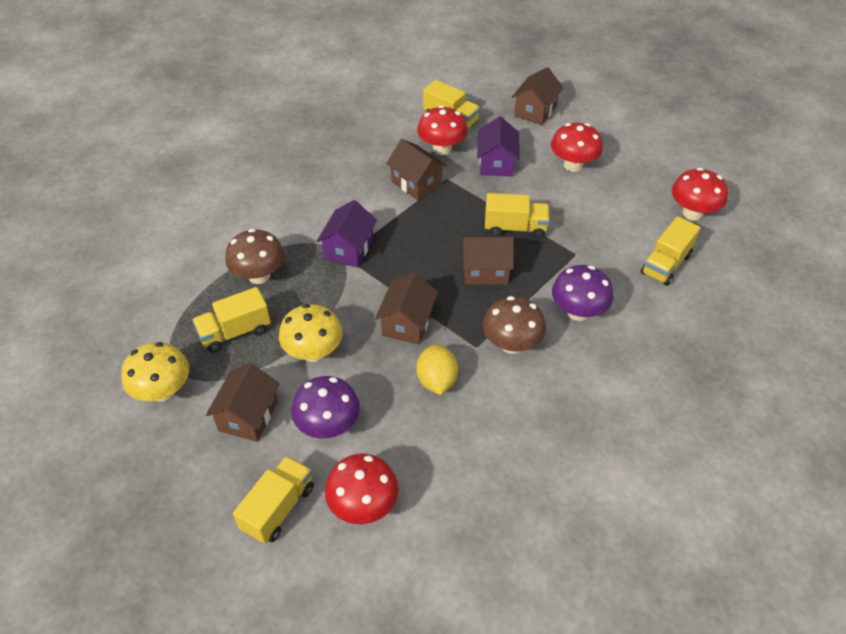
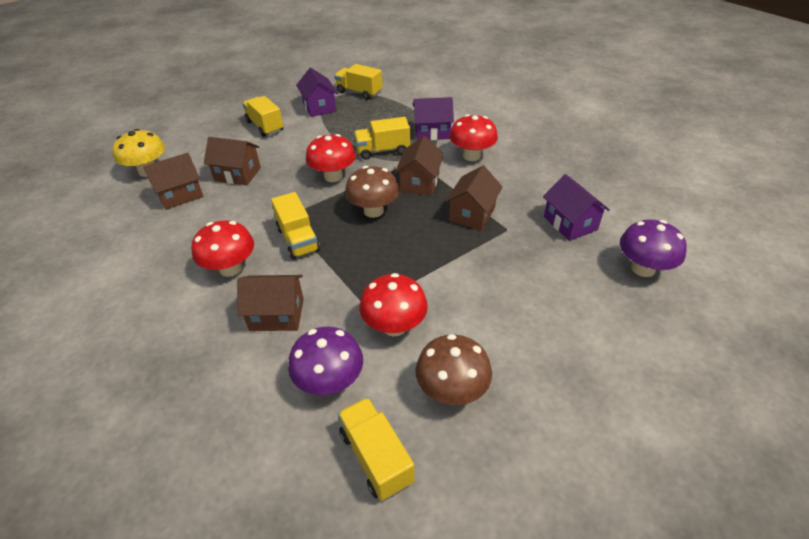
purple house: 2 -> 3
yellow lemon: 1 -> 0
yellow mushroom: 2 -> 1

